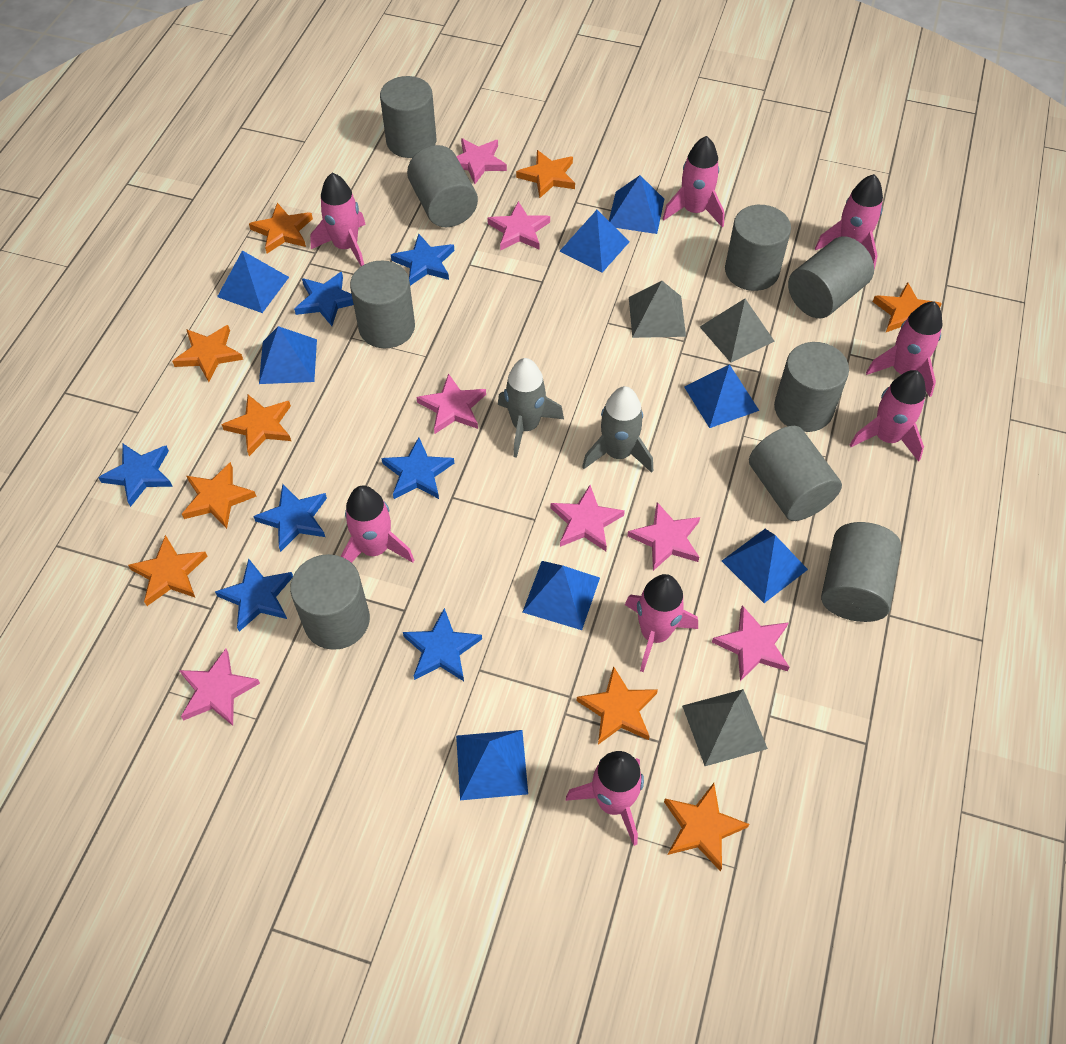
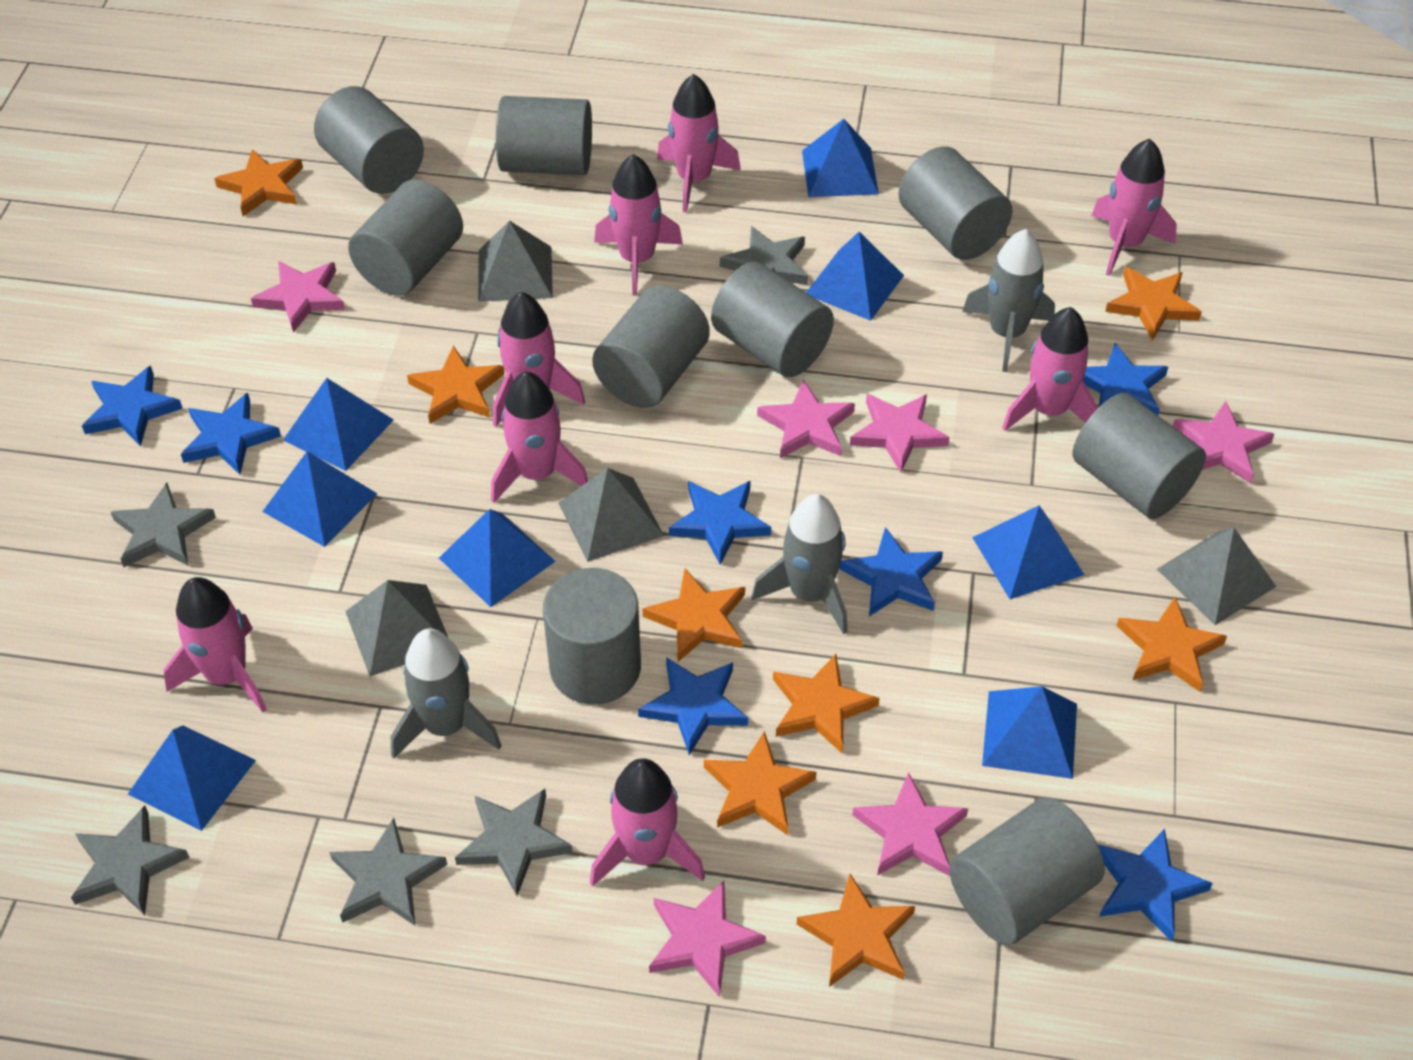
grey pyramid: 3 -> 4
grey rocket: 2 -> 3
grey star: 0 -> 5
orange star: 9 -> 8
pink star: 7 -> 6

